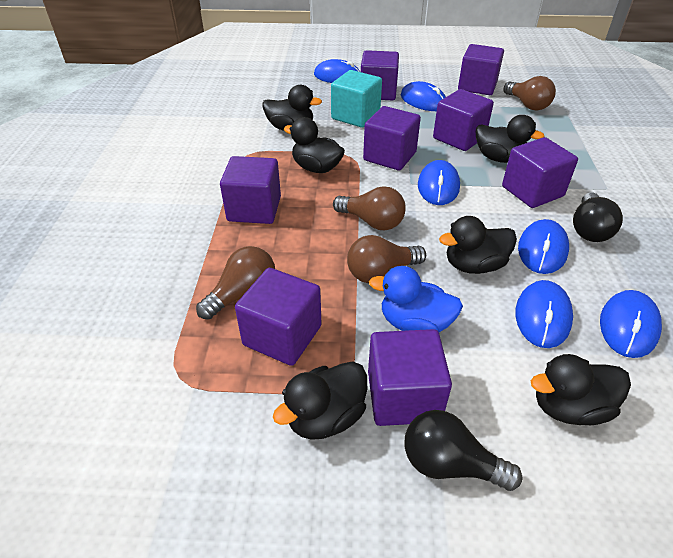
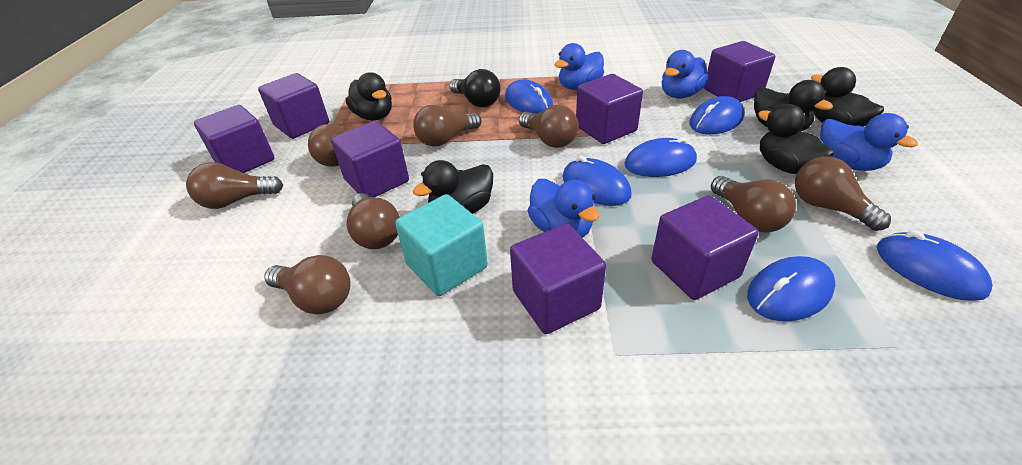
black duck: 6 -> 5
black light bulb: 2 -> 1
blue duck: 1 -> 4
brown light bulb: 4 -> 8
purple cube: 8 -> 7

